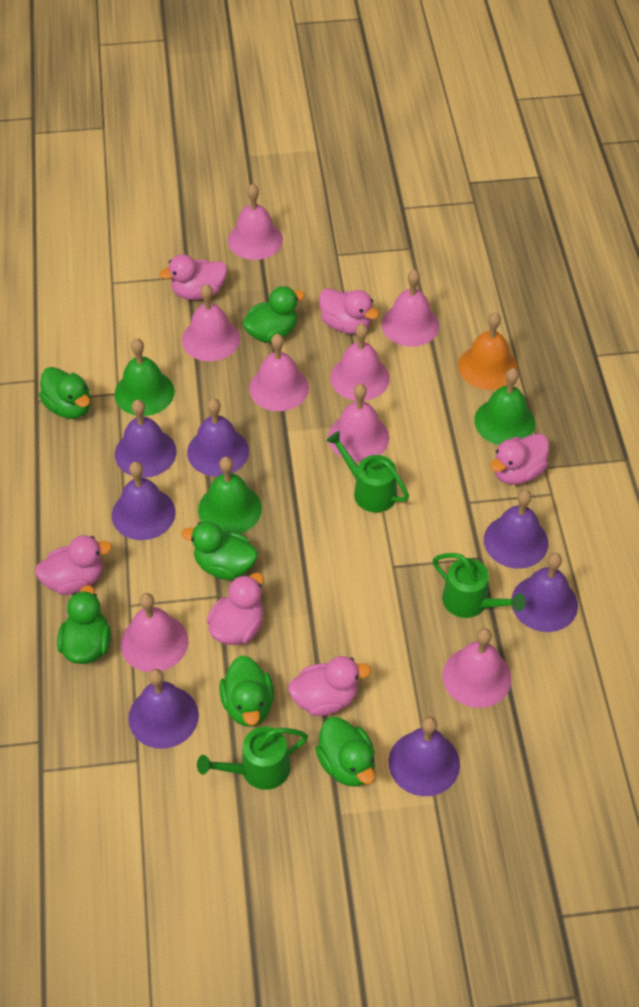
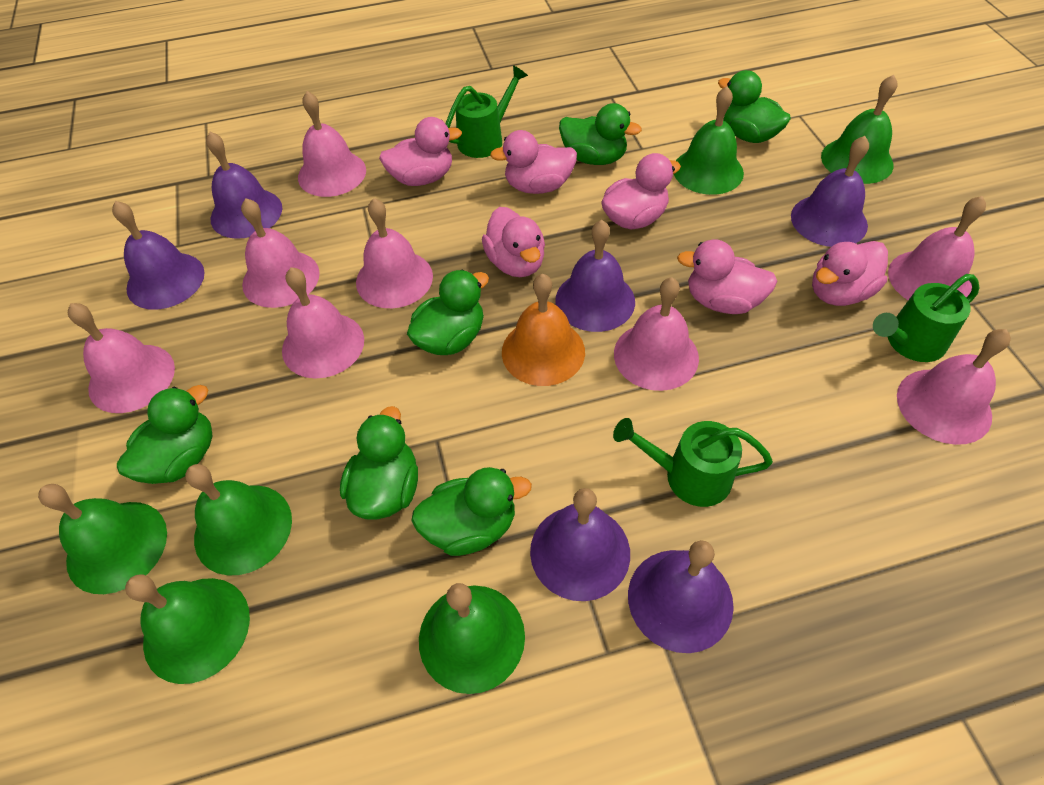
green bell: 3 -> 6
purple bell: 7 -> 6

